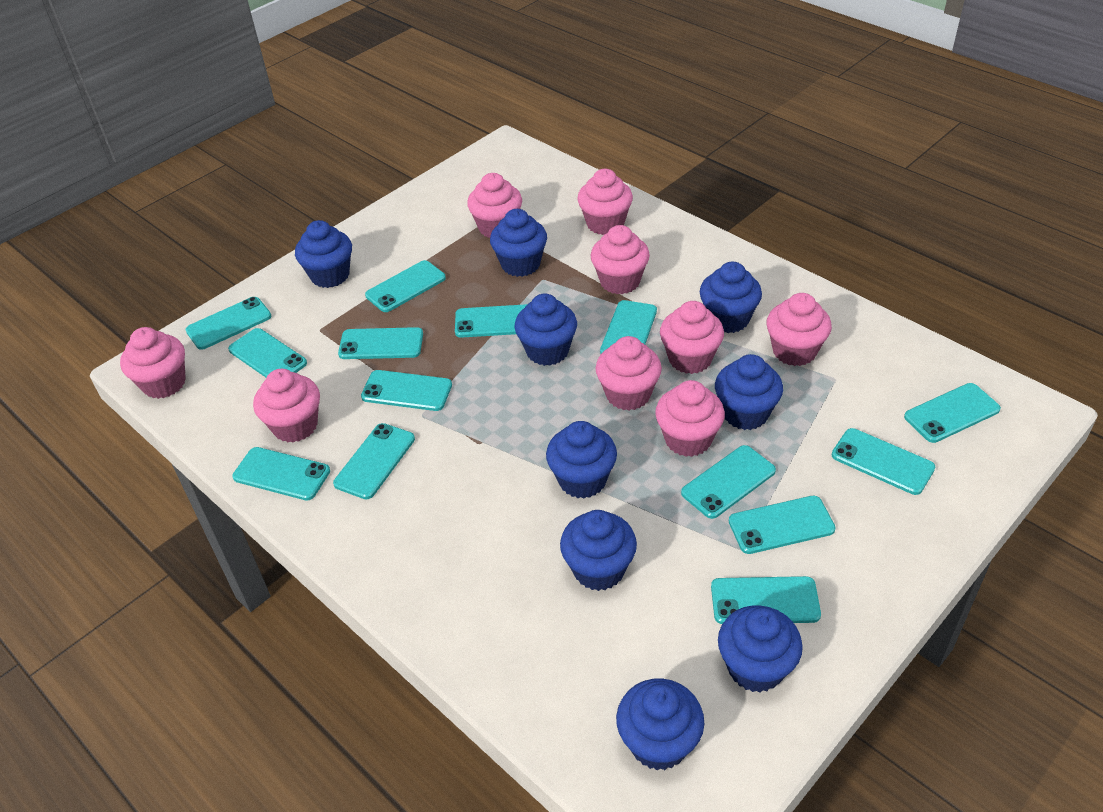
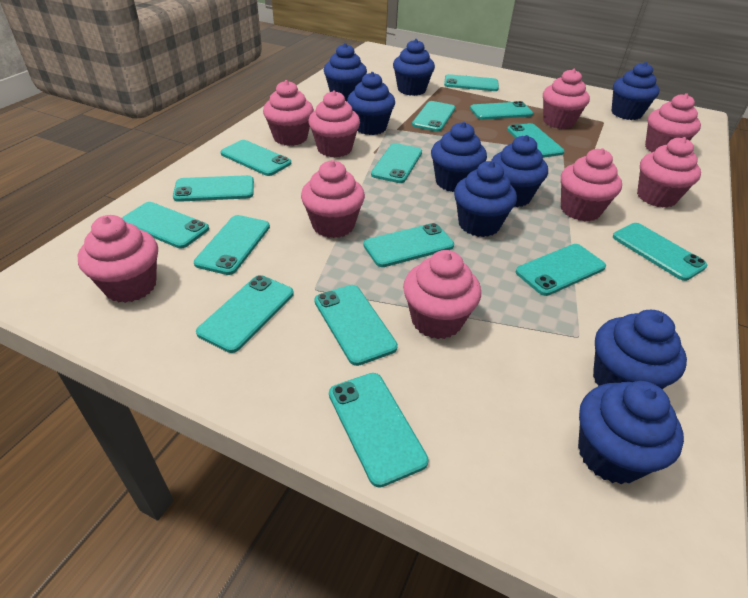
turquoise phone: 14 -> 15

